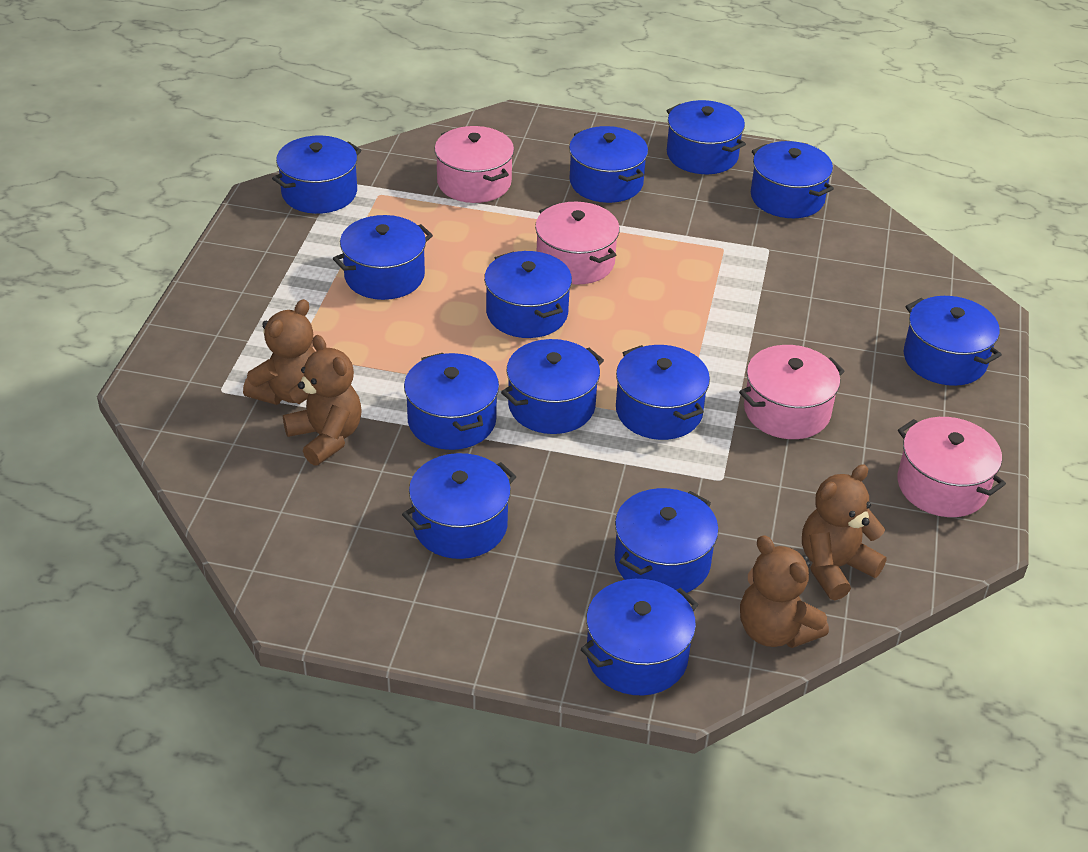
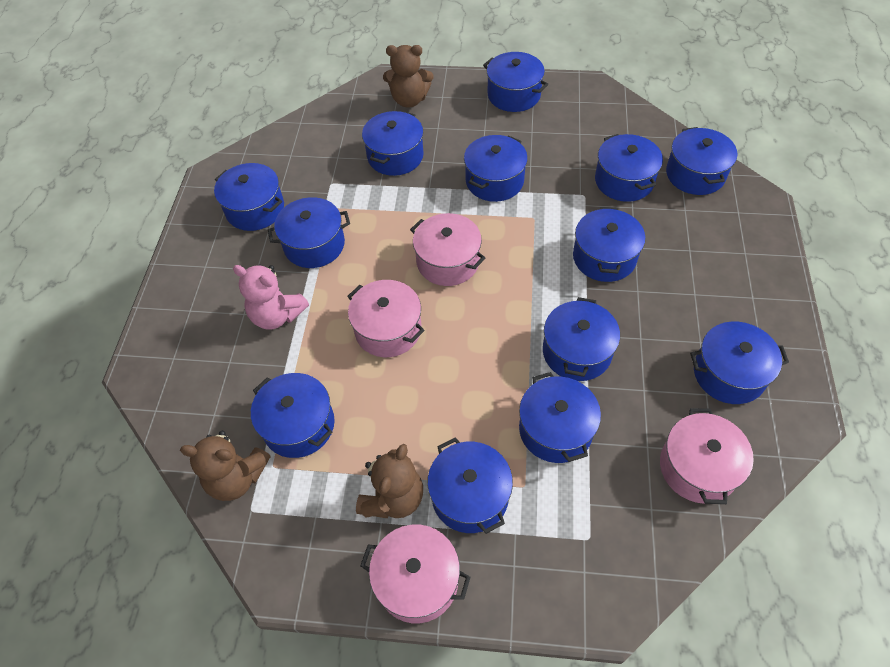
brown teddy bear: 4 -> 3
pink teddy bear: 0 -> 1

